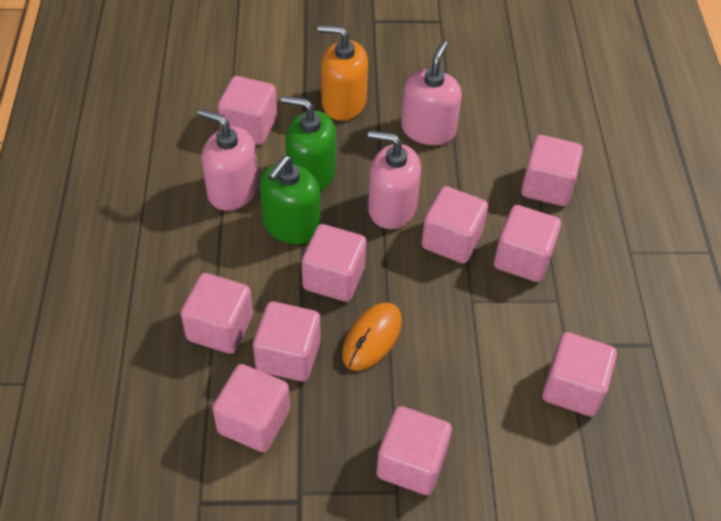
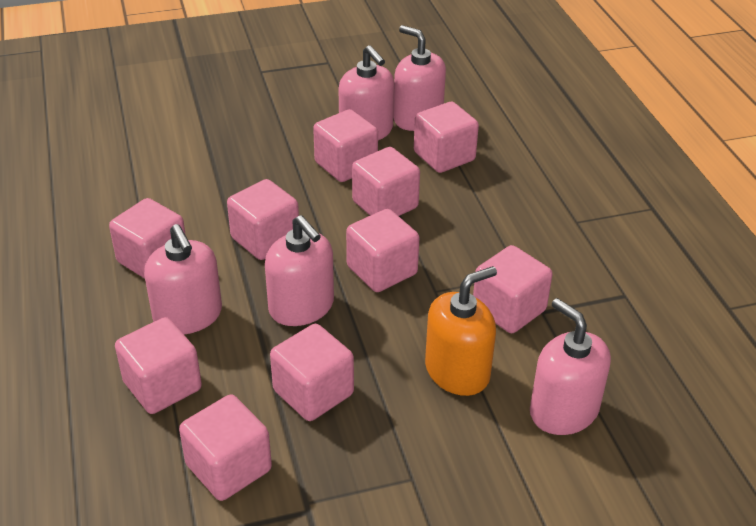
green soap dispenser: 2 -> 0
orange mouse: 1 -> 0
pink soap dispenser: 3 -> 5

